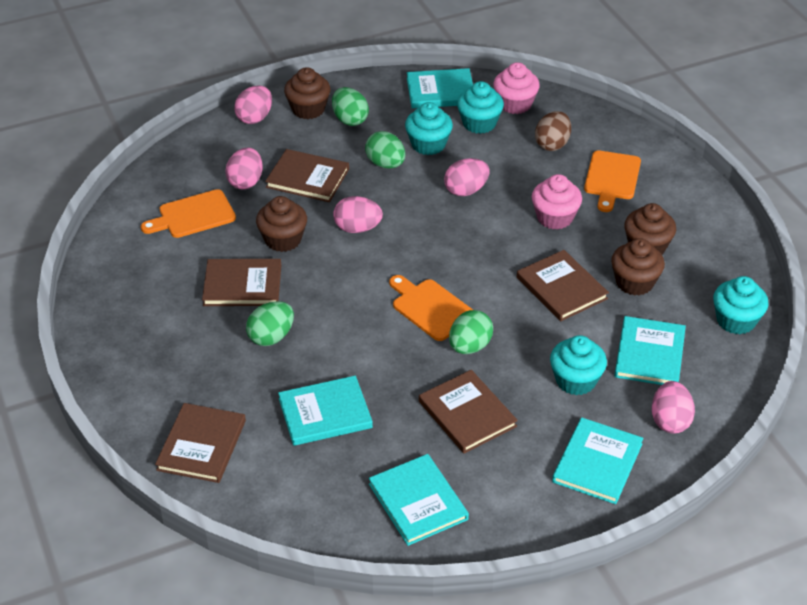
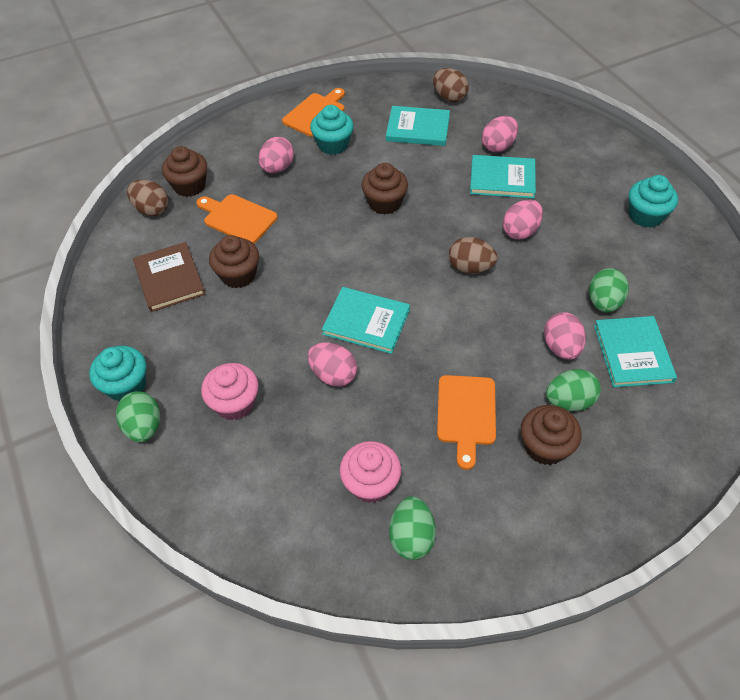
brown book: 5 -> 1
brown egg: 1 -> 3
turquoise book: 5 -> 4
turquoise cupcake: 4 -> 3

